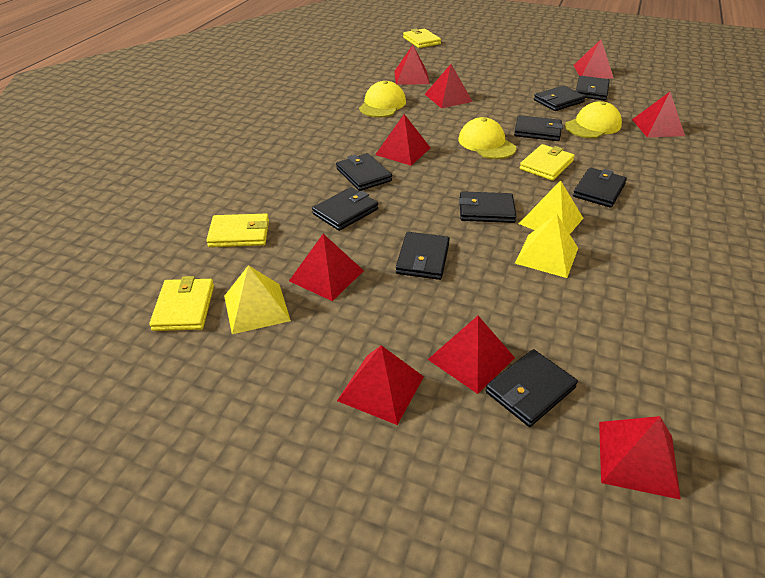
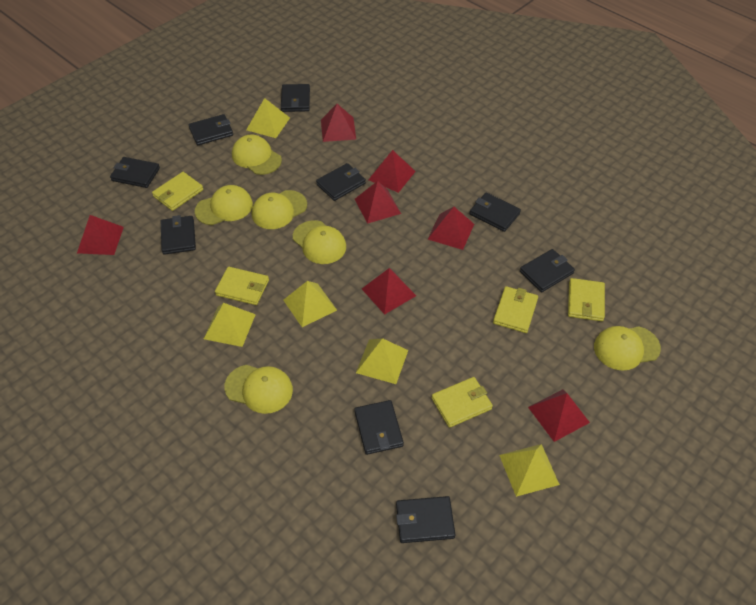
red pyramid: 9 -> 7
yellow cap: 3 -> 6
yellow pyramid: 3 -> 5
yellow wallet: 4 -> 5

